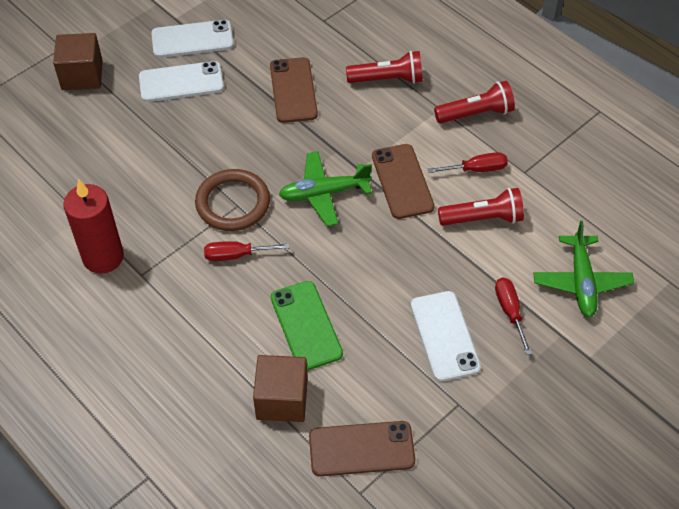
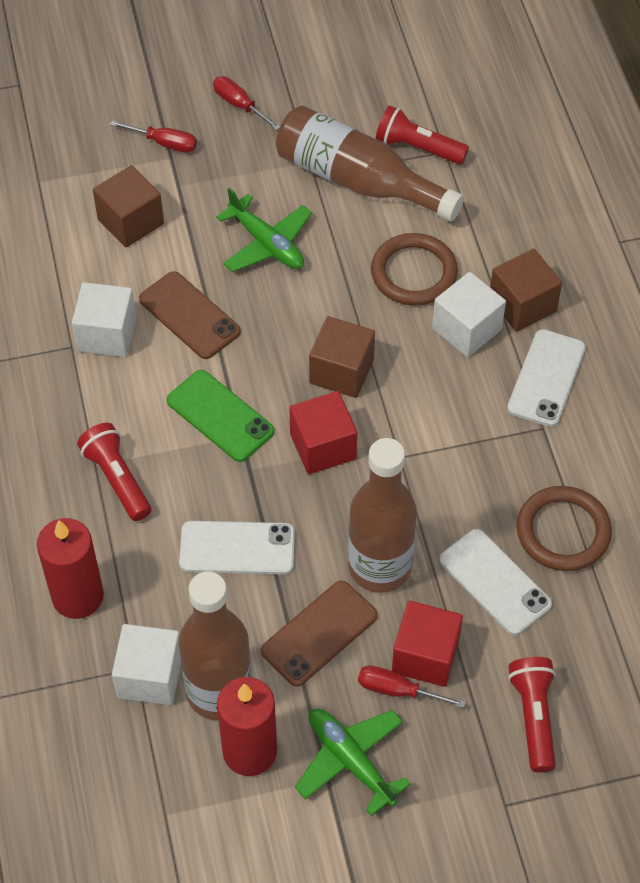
brown bottle: 0 -> 3
brown cube: 2 -> 3
brown phone: 3 -> 2
brown ring: 1 -> 2
red candle: 1 -> 2
red cube: 0 -> 2
white cube: 0 -> 3

